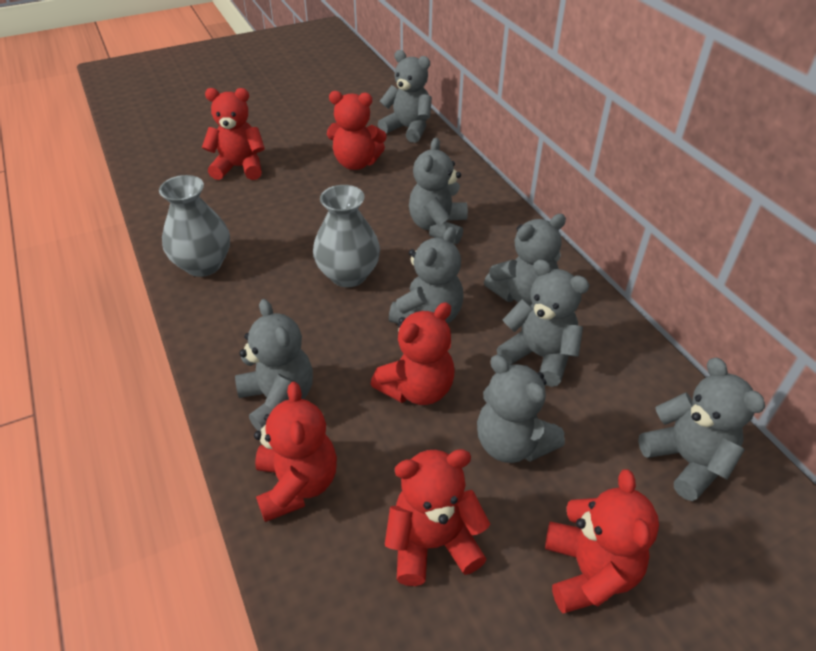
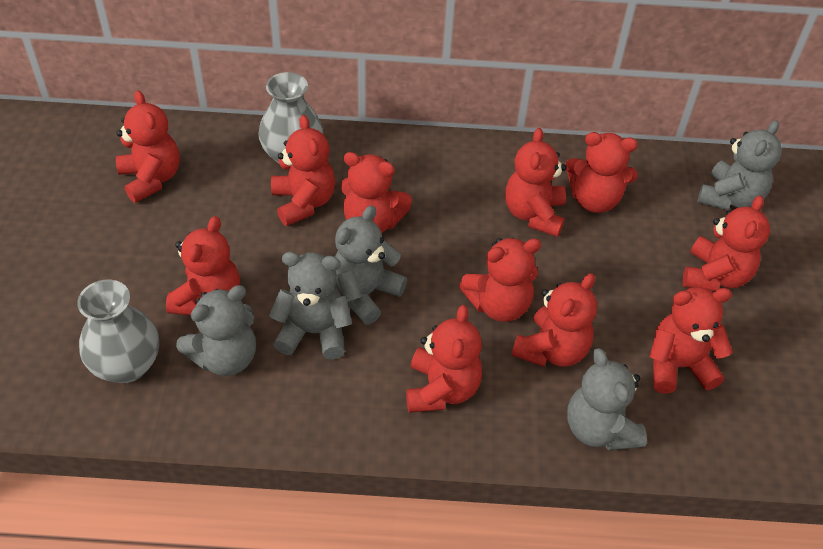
grey teddy bear: 8 -> 5
red teddy bear: 6 -> 11

